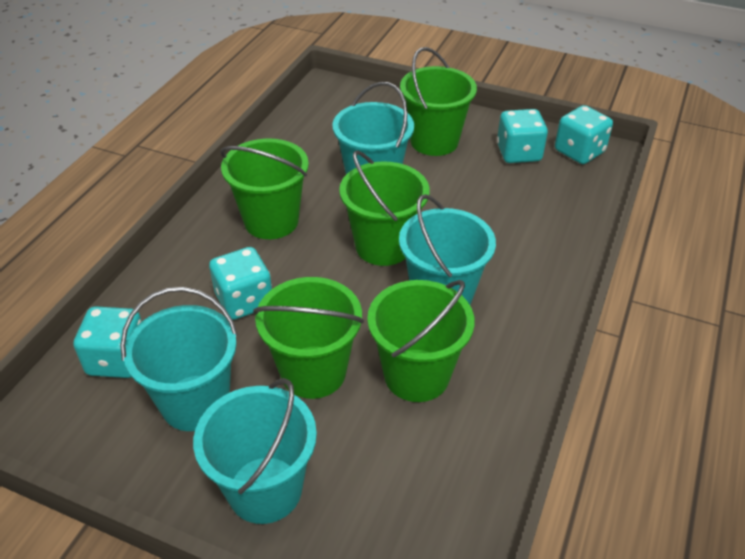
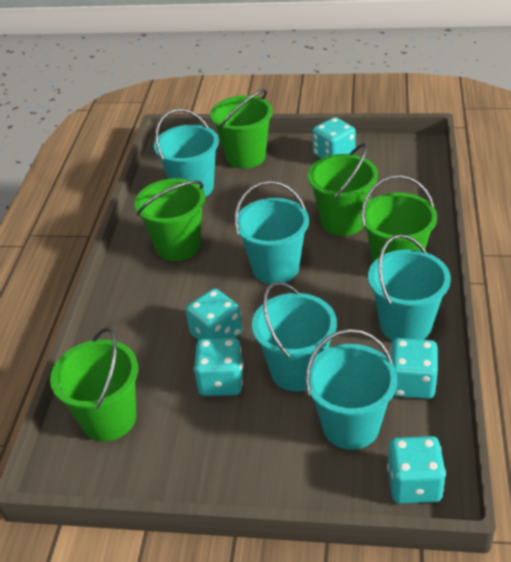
turquoise bucket: 4 -> 5
turquoise dice: 4 -> 5

